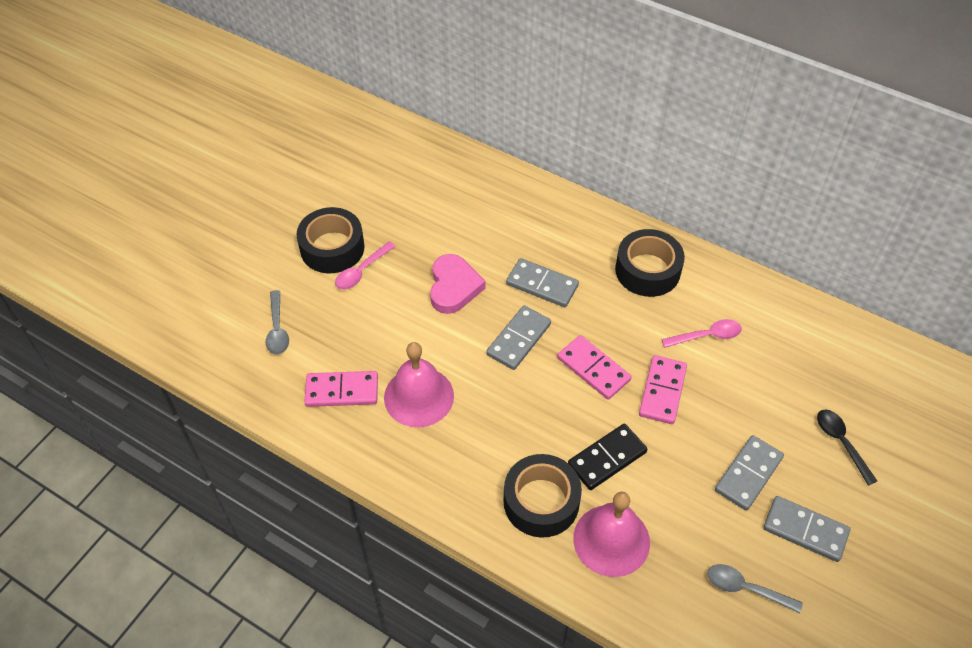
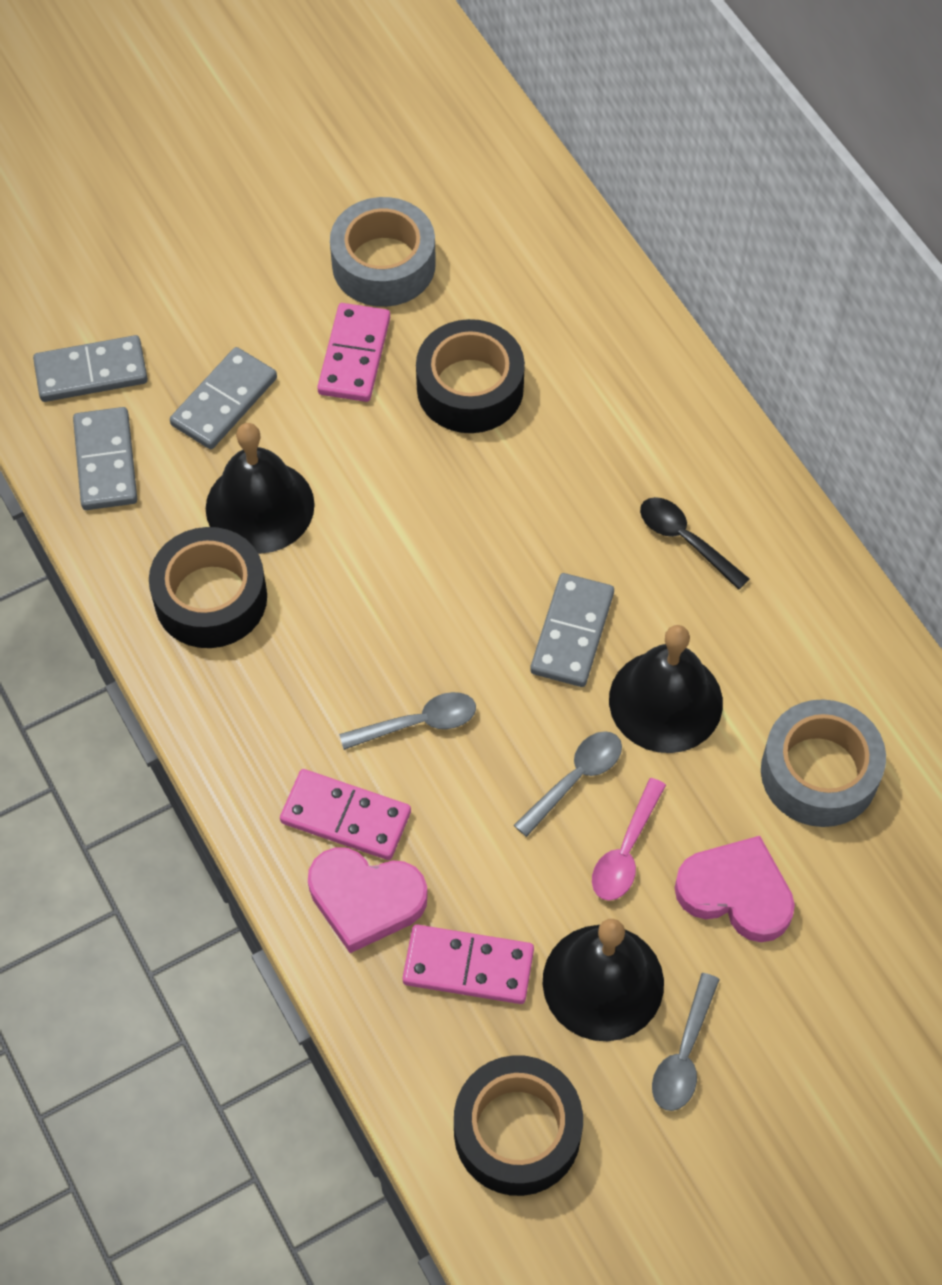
black bell: 0 -> 3
black domino: 1 -> 0
grey spoon: 2 -> 3
grey tape: 0 -> 2
pink bell: 2 -> 0
pink heart: 1 -> 2
pink spoon: 2 -> 1

